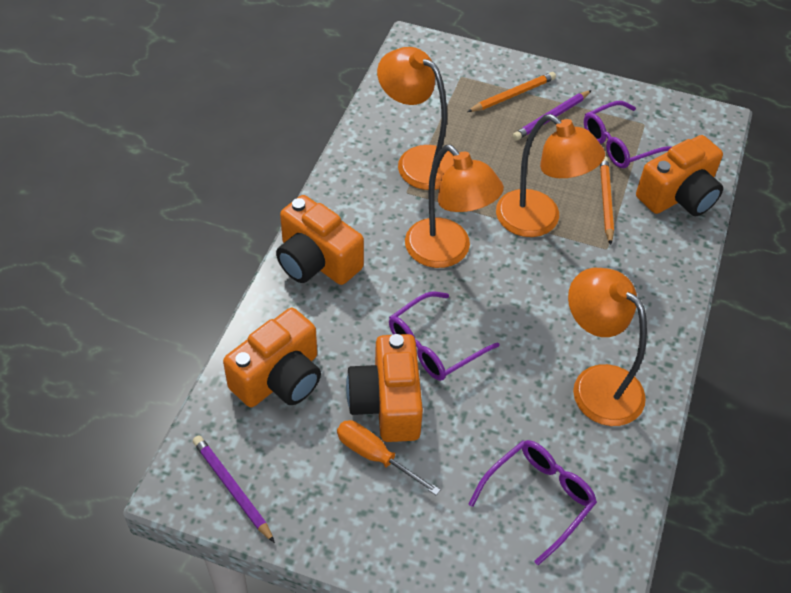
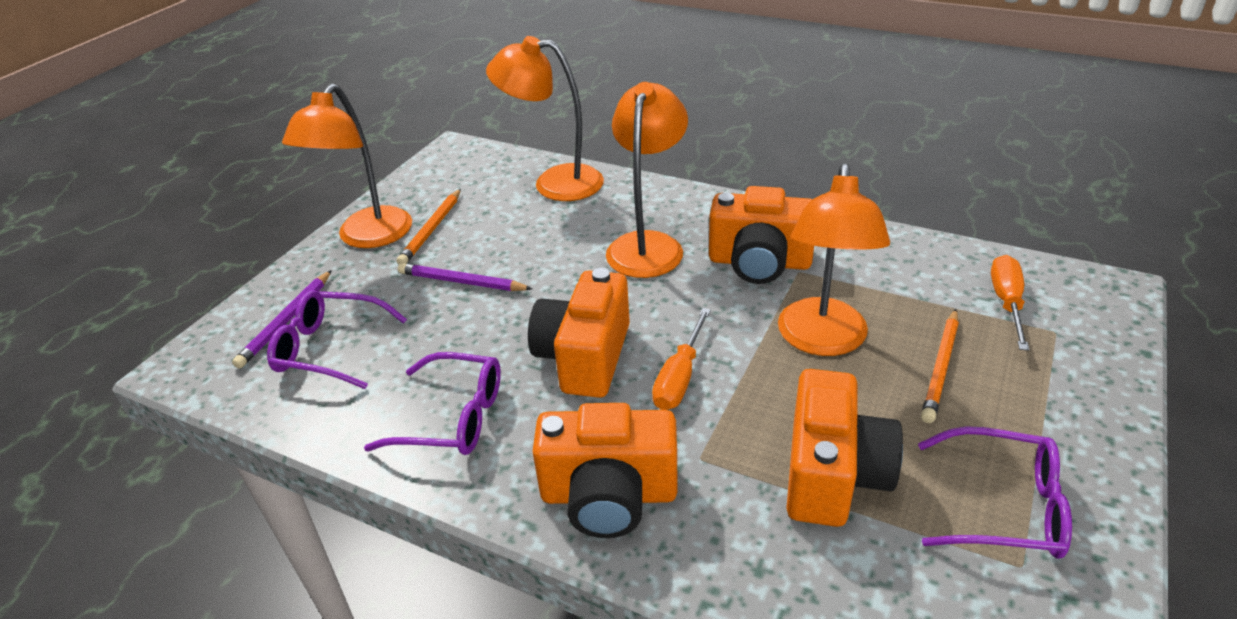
orange screwdriver: 1 -> 2

